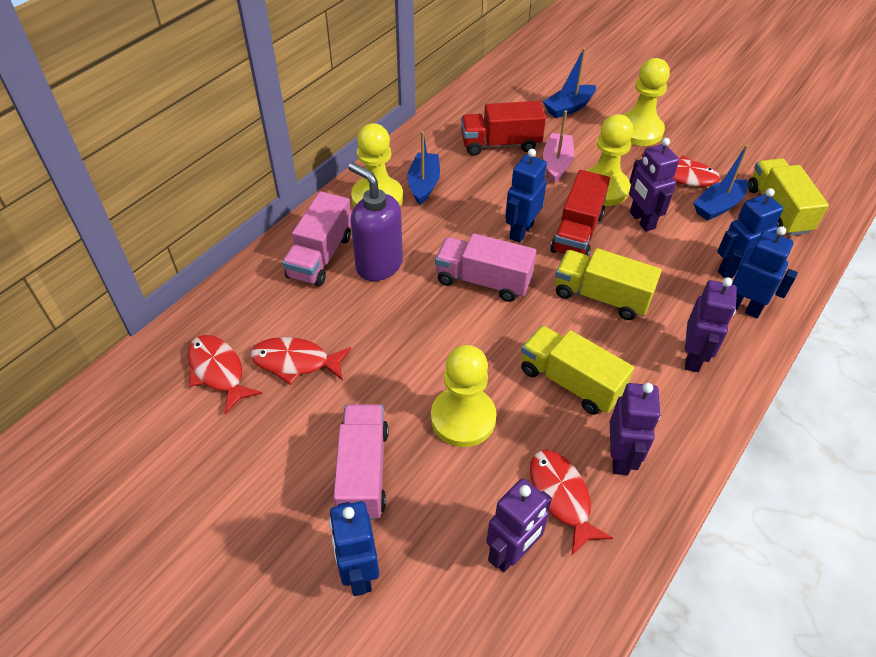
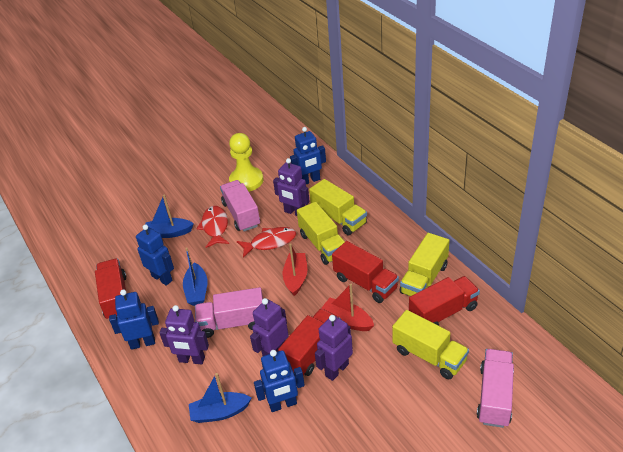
pink boat: 1 -> 0
purple soap dispenser: 1 -> 0
red boat: 0 -> 2
red fish: 4 -> 2
red truck: 2 -> 4
yellow pawn: 4 -> 1
yellow truck: 3 -> 4

